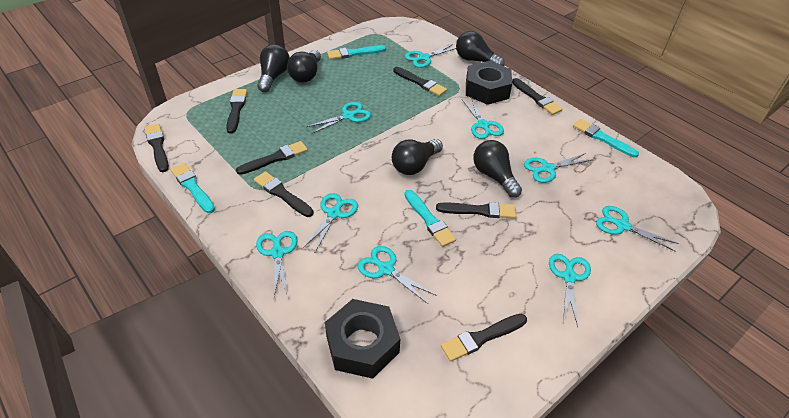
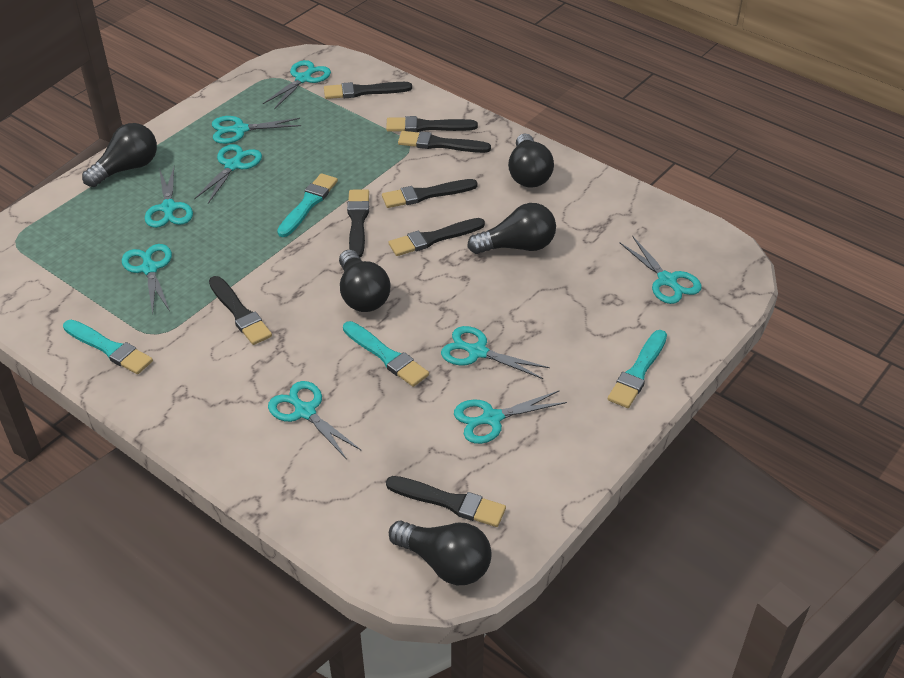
black nut: 2 -> 0

